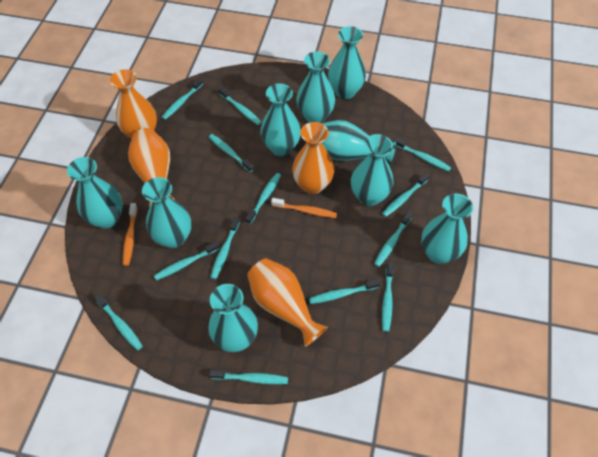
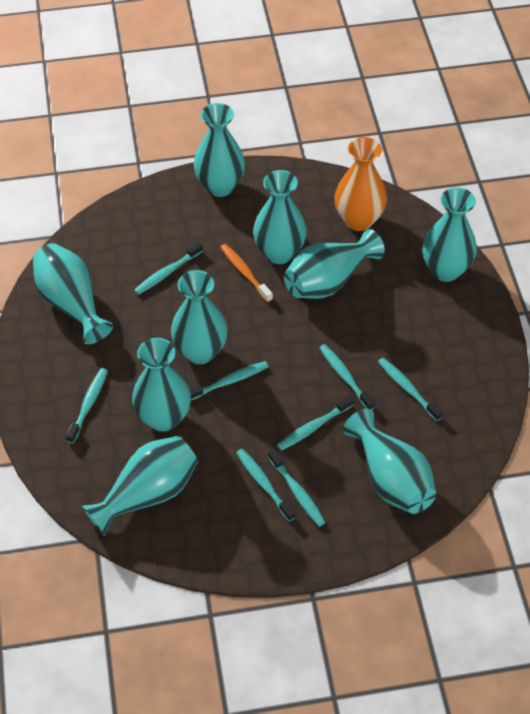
orange toothbrush: 2 -> 1
orange vase: 4 -> 1
turquoise toothbrush: 13 -> 8

